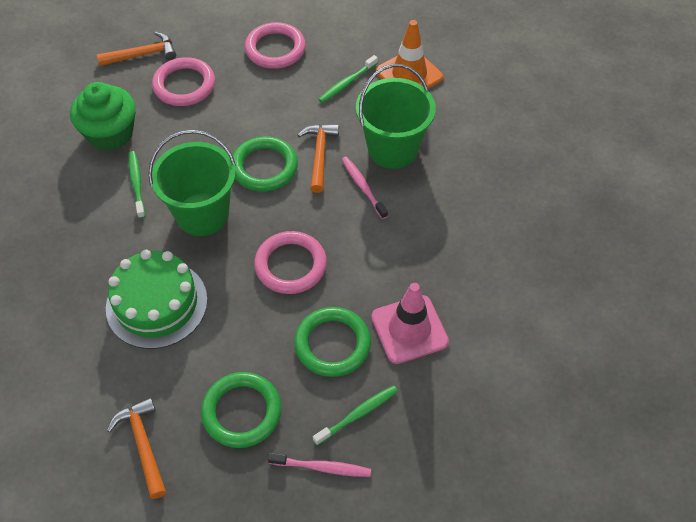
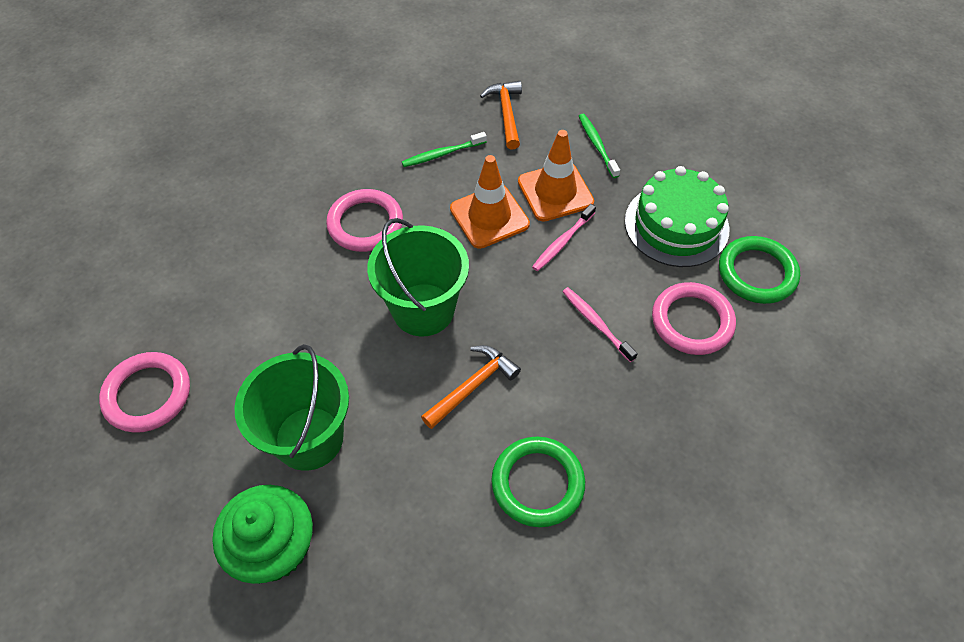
green ring: 3 -> 2
green toothbrush: 3 -> 2
orange hammer: 3 -> 2
orange traffic cone: 1 -> 2
pink traffic cone: 1 -> 0

